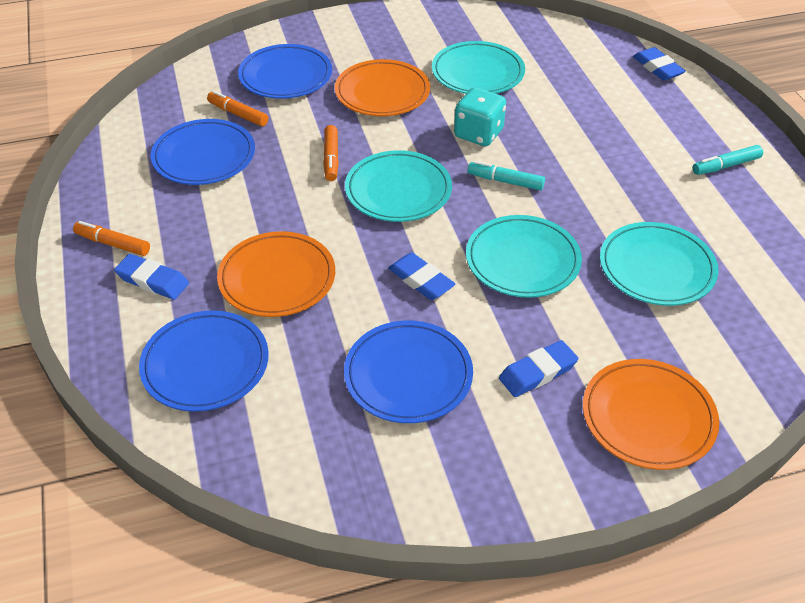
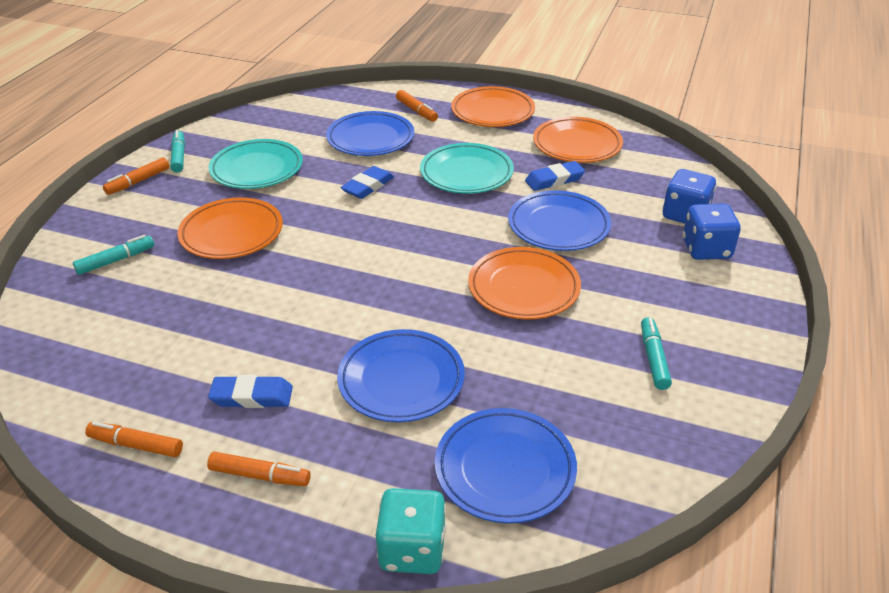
blue dice: 0 -> 2
blue eraser: 4 -> 3
orange marker: 3 -> 4
orange plate: 3 -> 4
turquoise marker: 2 -> 3
turquoise plate: 4 -> 2

